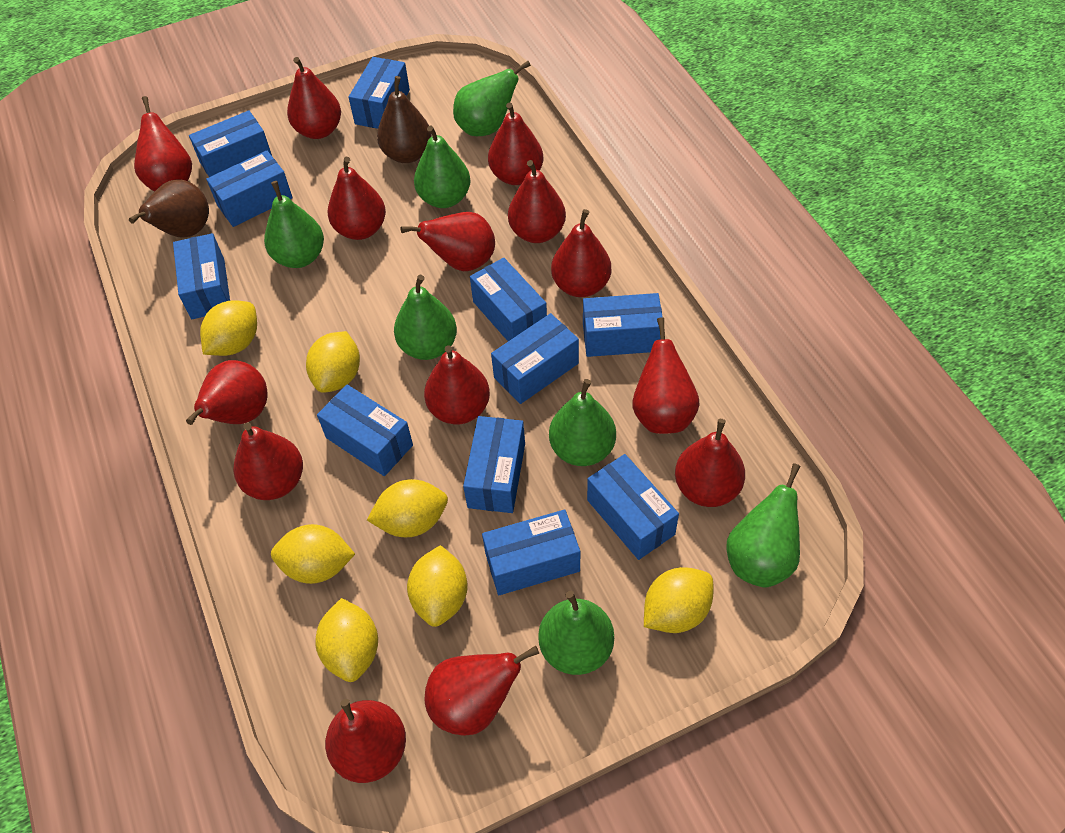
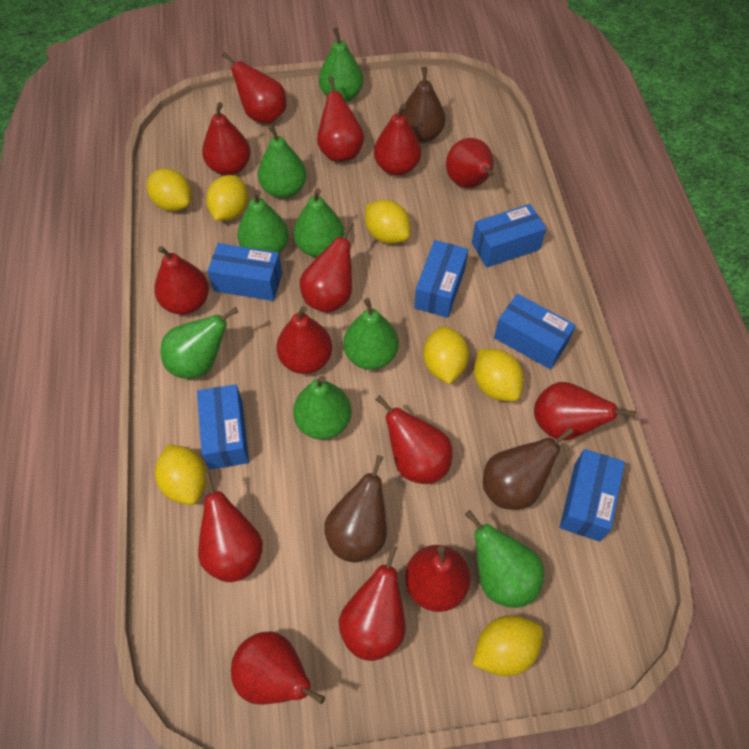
blue box: 11 -> 6
brown pear: 2 -> 3
green pear: 7 -> 8

